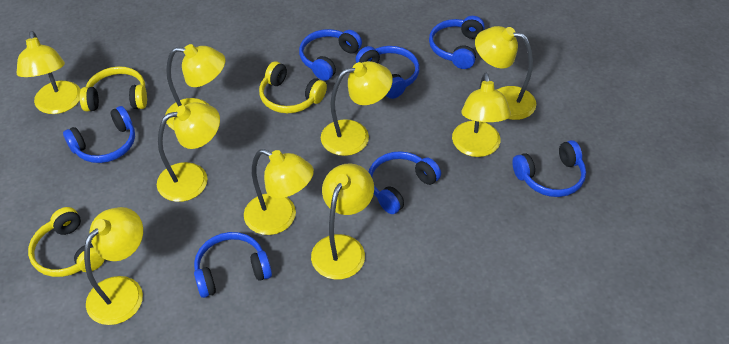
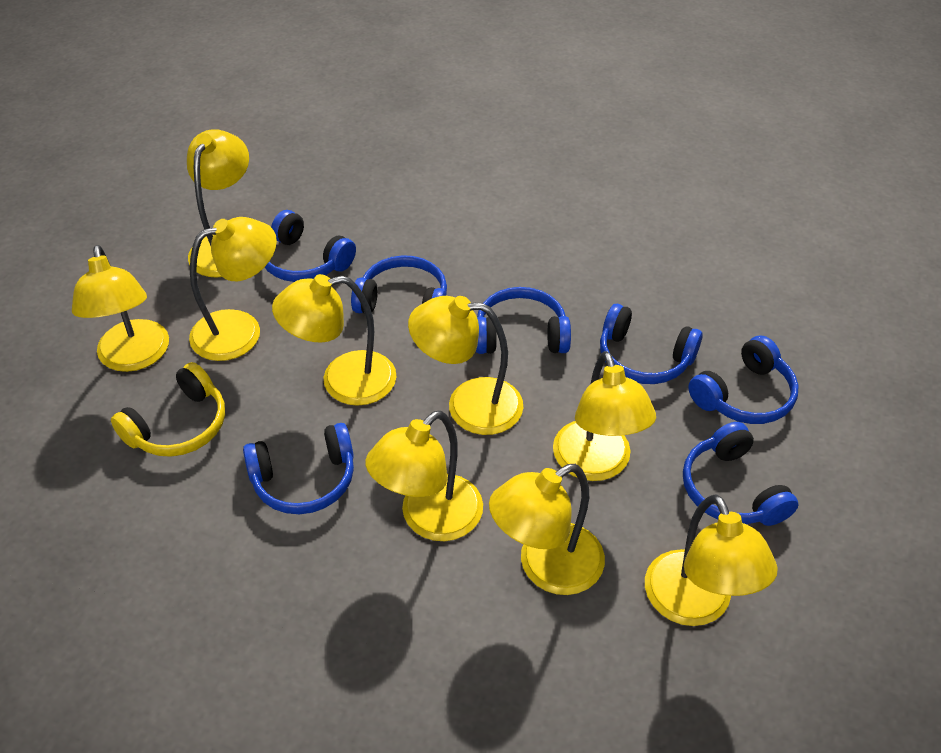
yellow headphones: 3 -> 1

